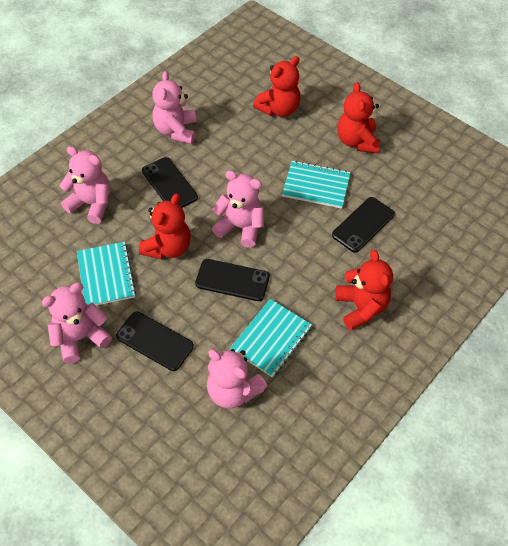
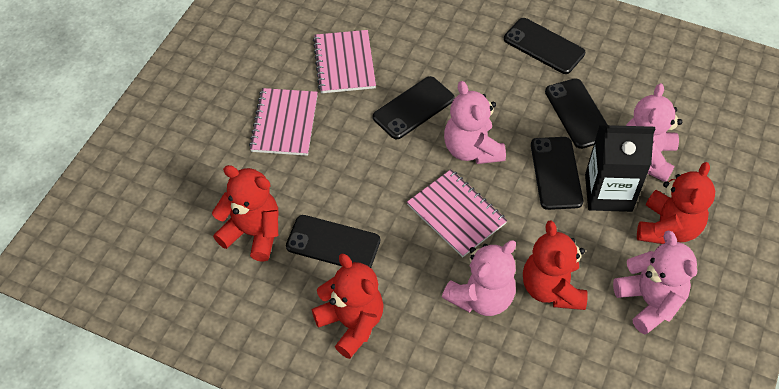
black carton: 0 -> 1
black phone: 4 -> 5
pink notebook: 0 -> 3
pink teddy bear: 5 -> 4
turquoise notebook: 3 -> 0

